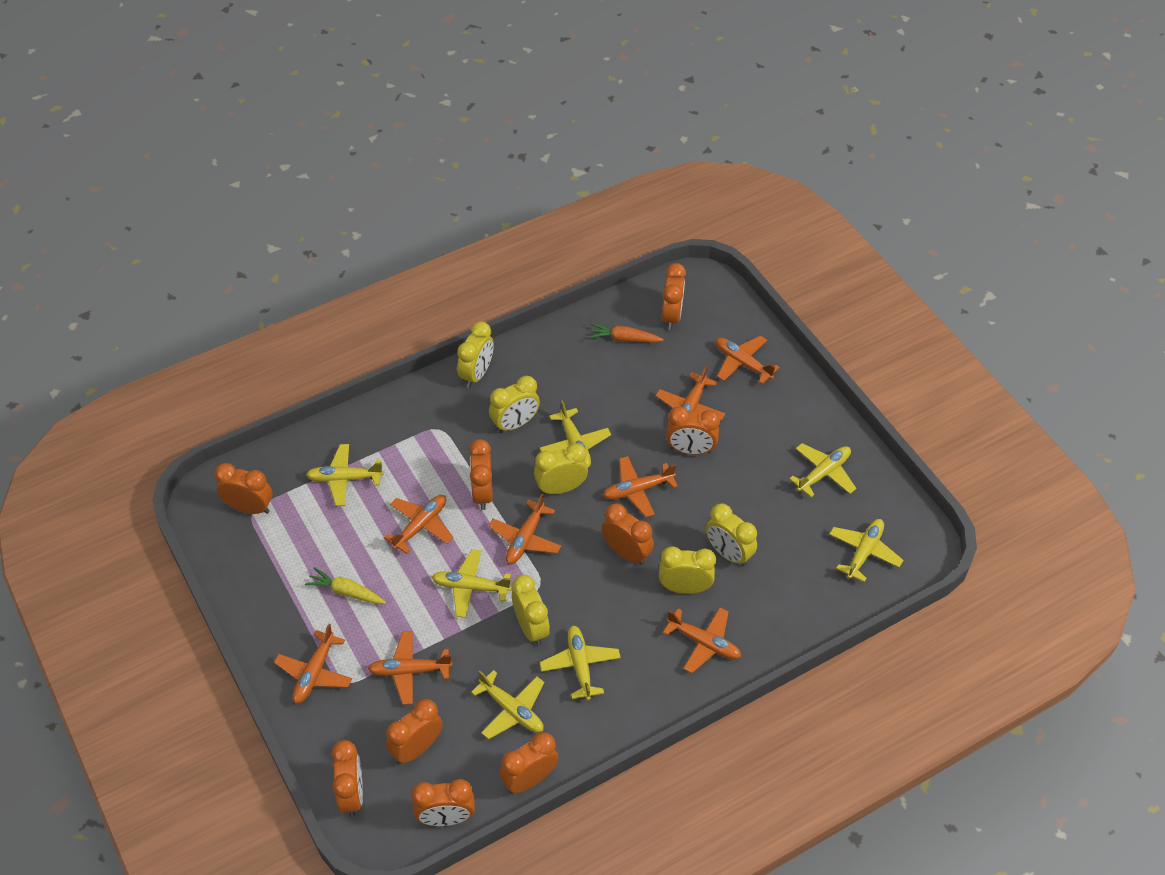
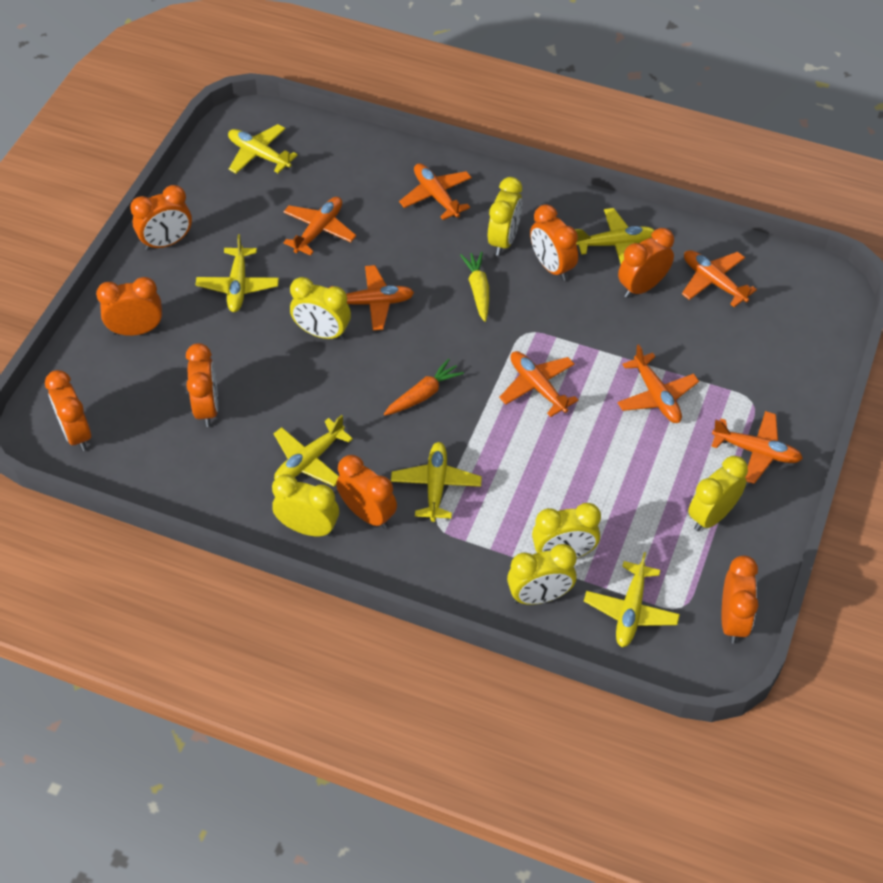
orange clock: 9 -> 8
orange plane: 8 -> 7
yellow plane: 7 -> 6

